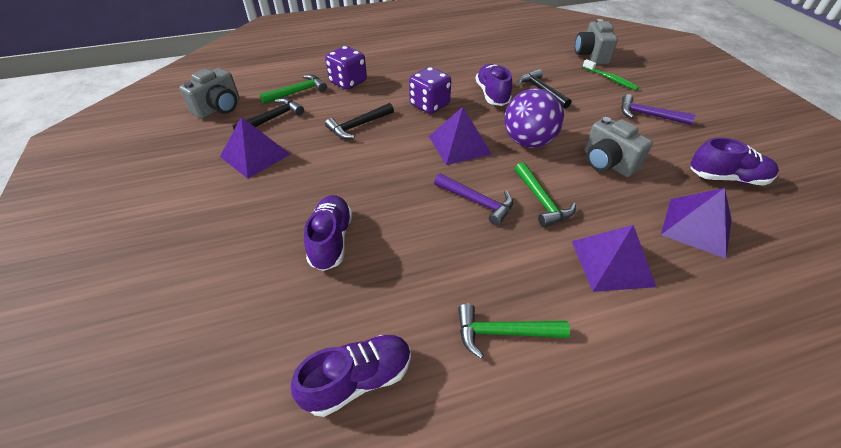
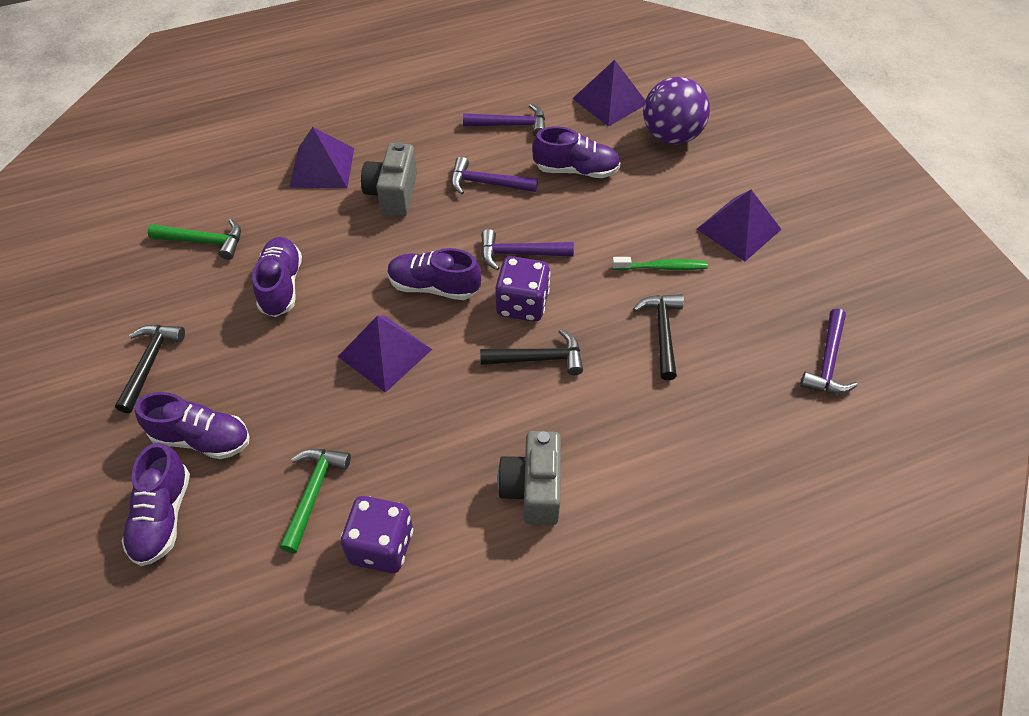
green hammer: 3 -> 2
grey camera: 3 -> 2
purple hammer: 2 -> 4
purple shoe: 4 -> 5

